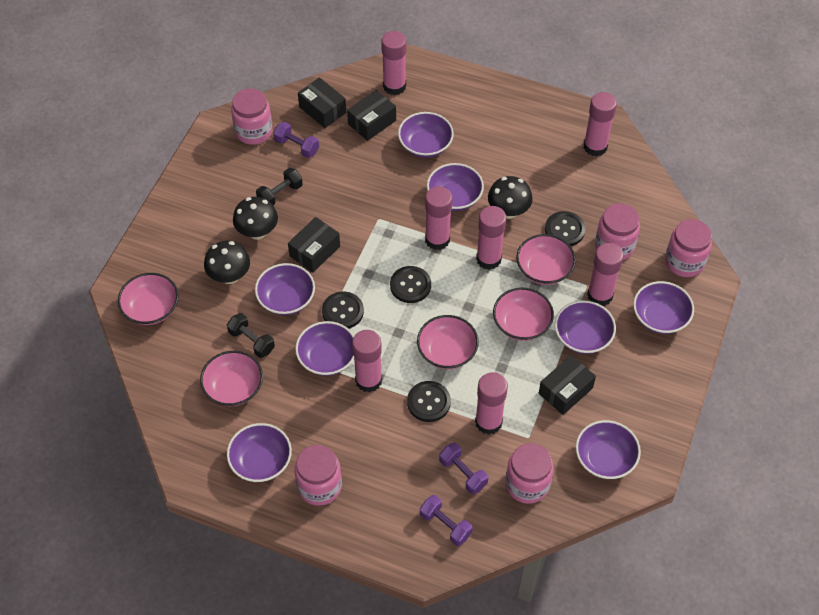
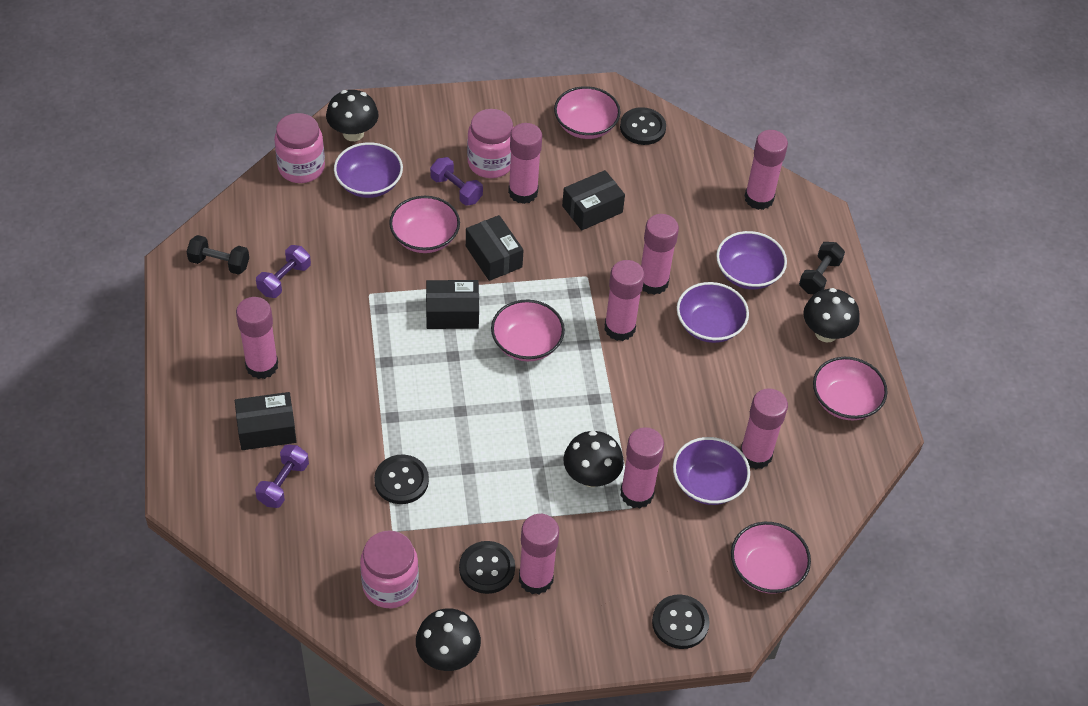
black mushroom: 3 -> 4
pink glue stick: 7 -> 8
pink jar: 5 -> 3
purple bowl: 8 -> 4

